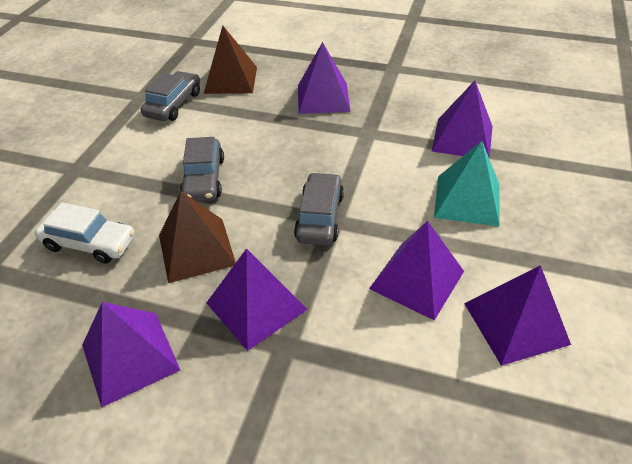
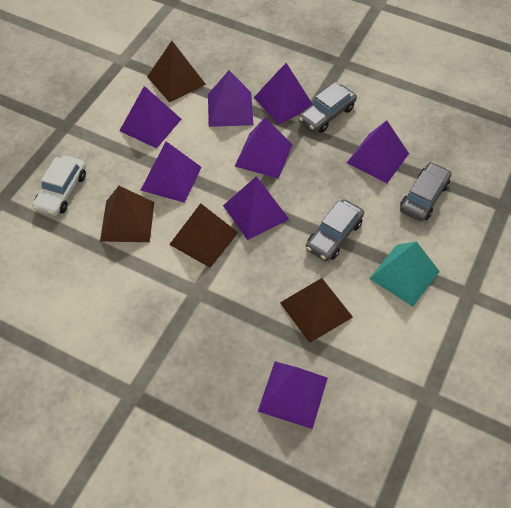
brown pyramid: 2 -> 4
purple pyramid: 6 -> 8

